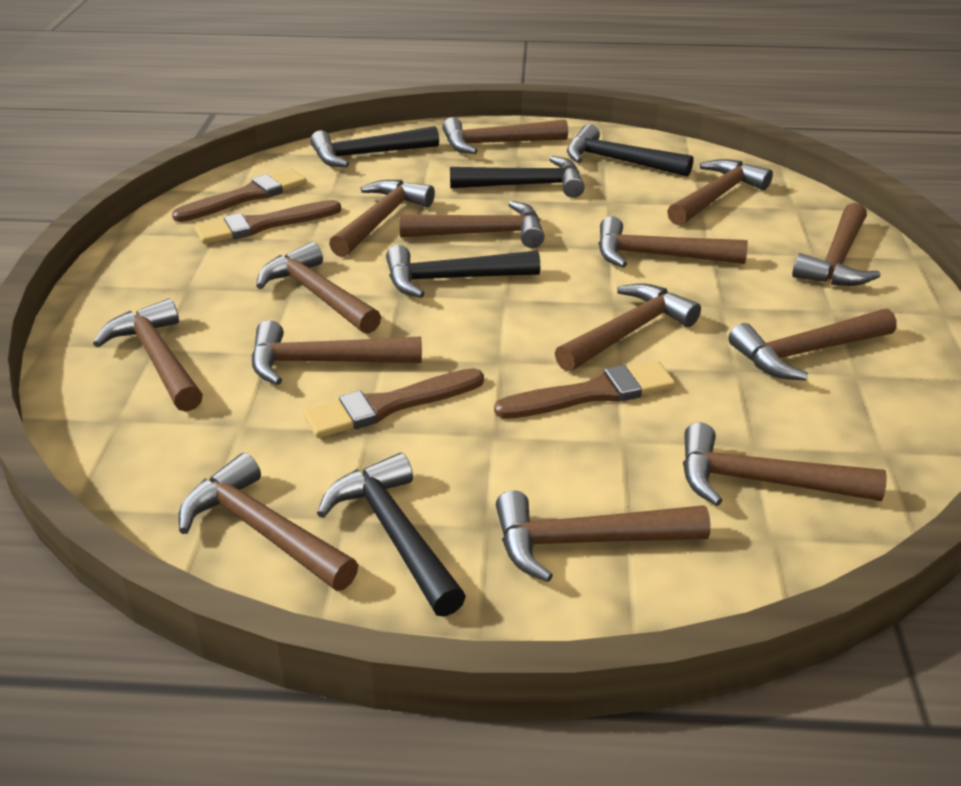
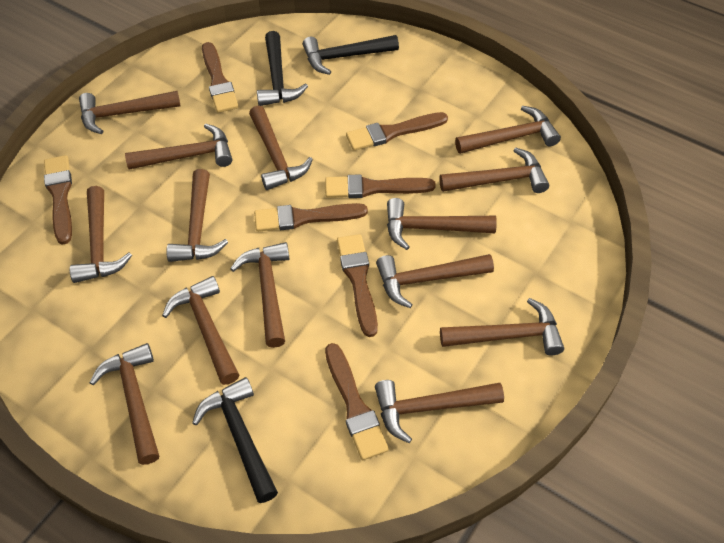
black hammer: 5 -> 3
brown brush: 4 -> 7

